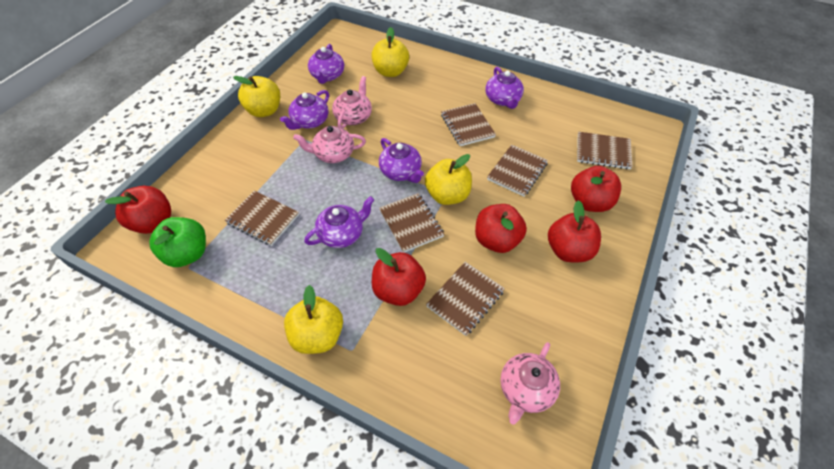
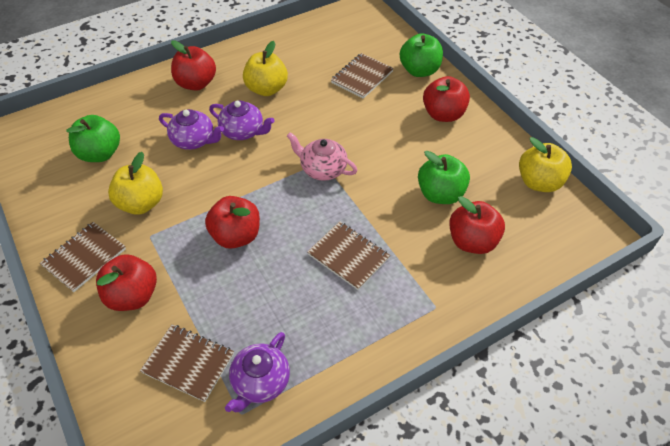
brown notebook: 6 -> 4
green apple: 1 -> 3
pink teapot: 3 -> 1
purple teapot: 5 -> 3
yellow apple: 4 -> 3

